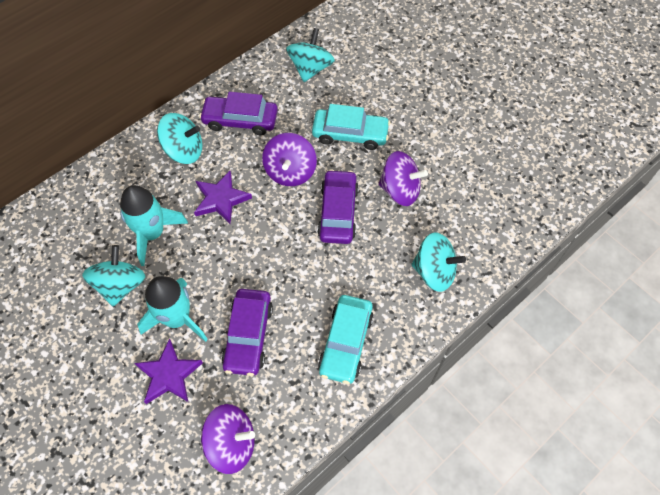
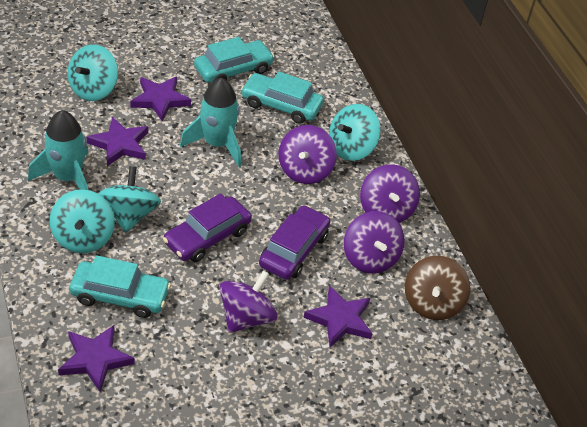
brown spinning top: 0 -> 1
purple car: 3 -> 2
purple spinning top: 3 -> 4
purple star: 2 -> 4
turquoise car: 2 -> 3

